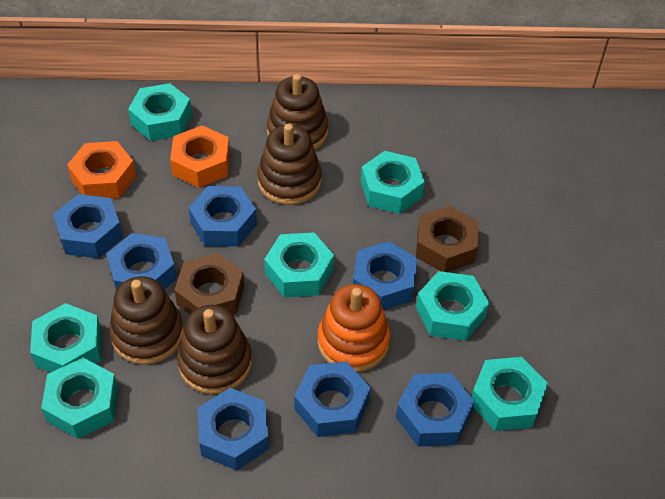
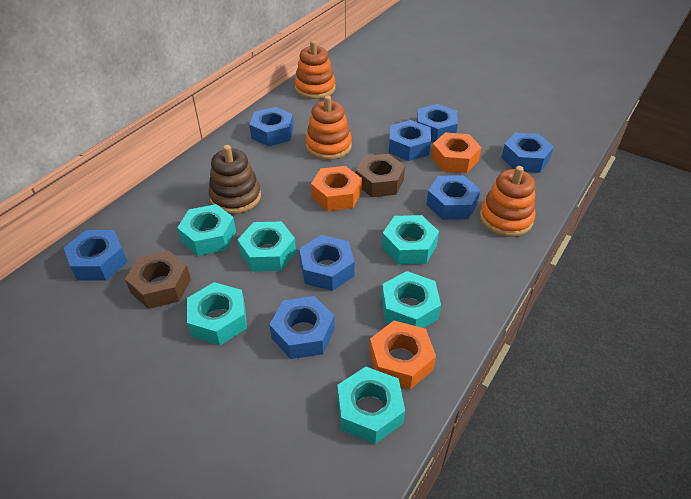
blue nut: 7 -> 8
brown stacking toy: 4 -> 1
orange nut: 2 -> 3
orange stacking toy: 1 -> 3
turquoise nut: 7 -> 6

